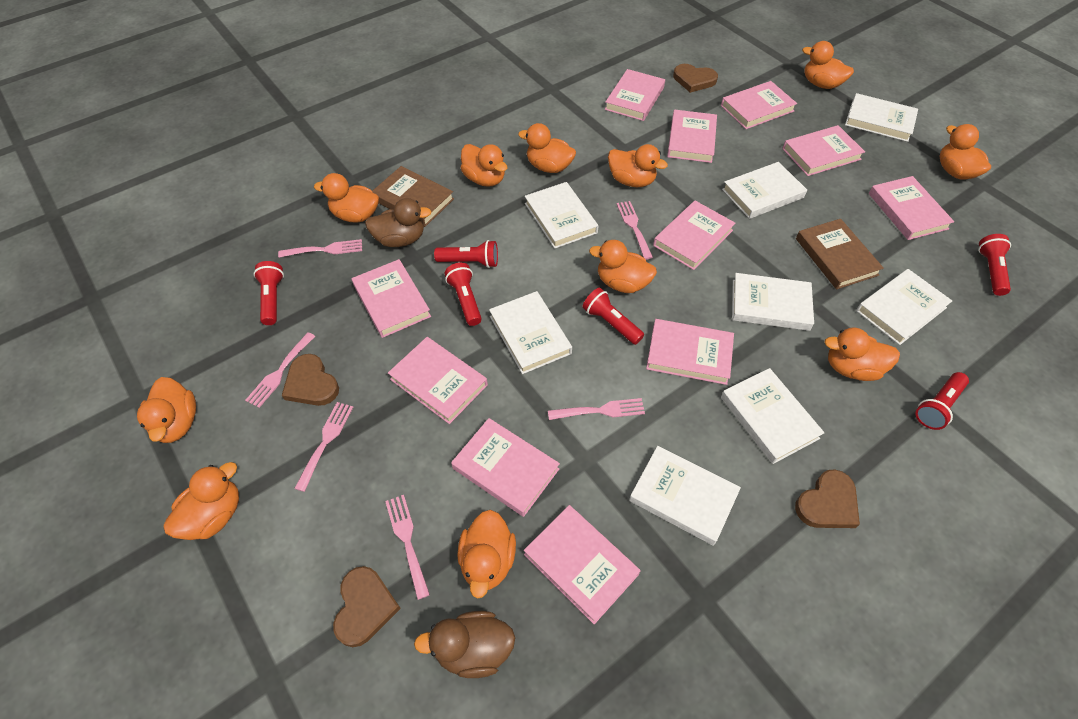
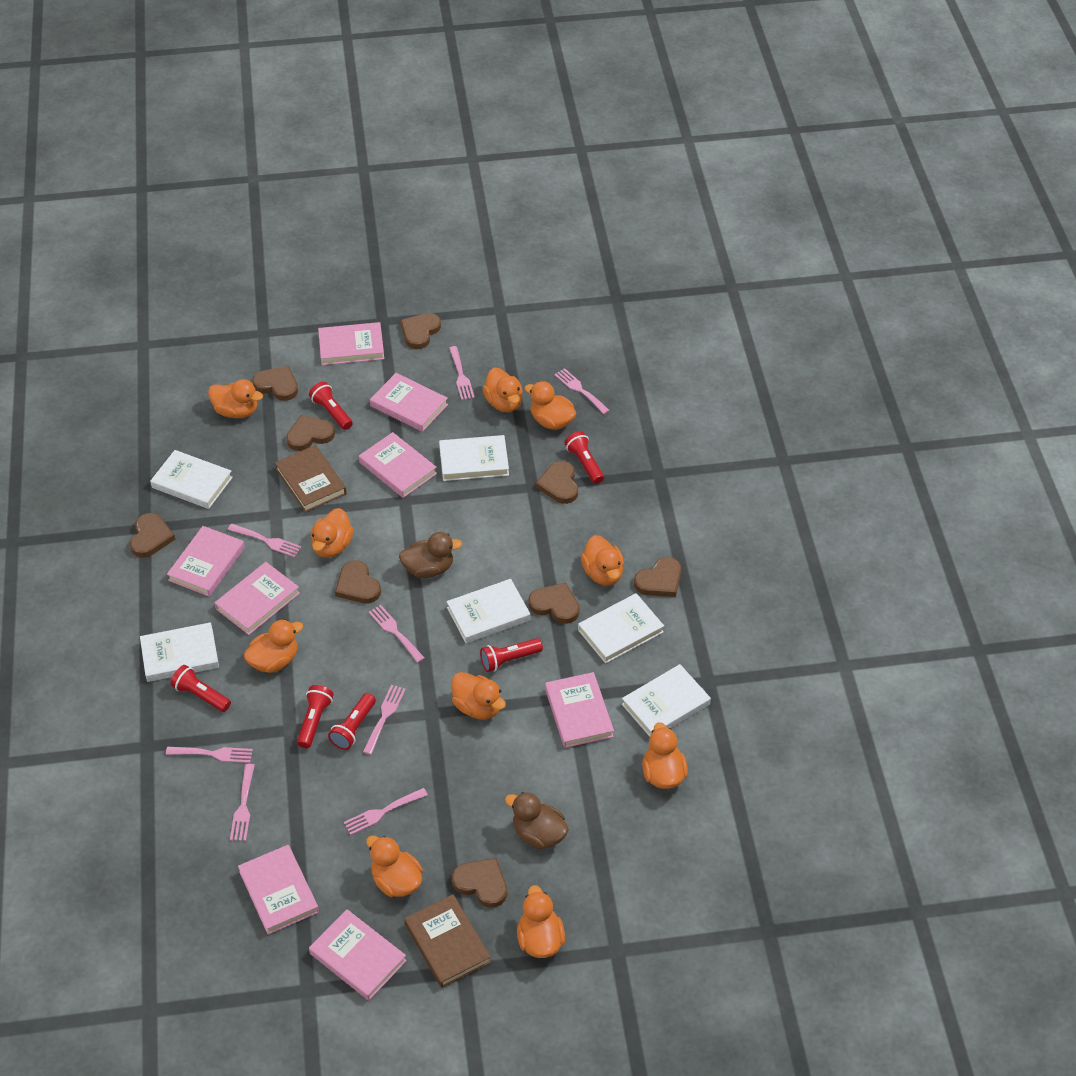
brown heart: 4 -> 9
orange duck: 11 -> 10
pink book: 11 -> 8
pink fork: 6 -> 8
white book: 8 -> 6

